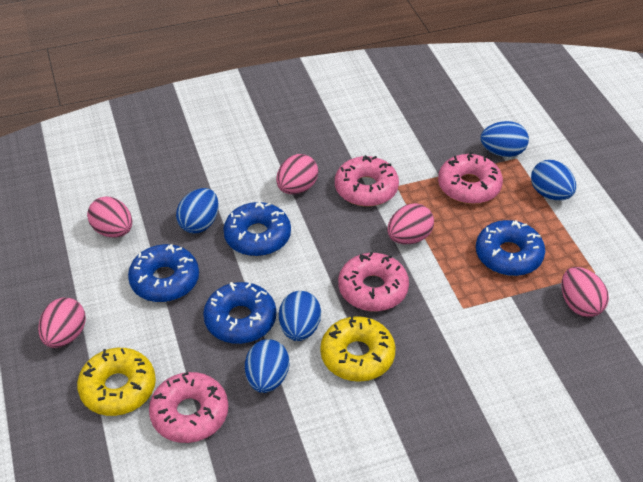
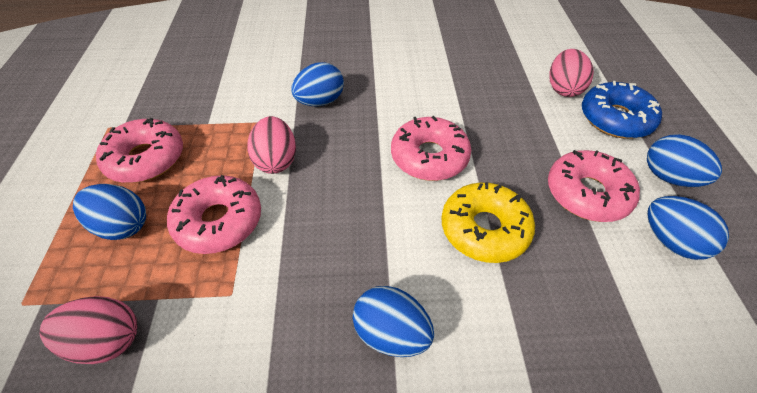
blue donut: 4 -> 1
pink egg: 5 -> 3
yellow donut: 2 -> 1

